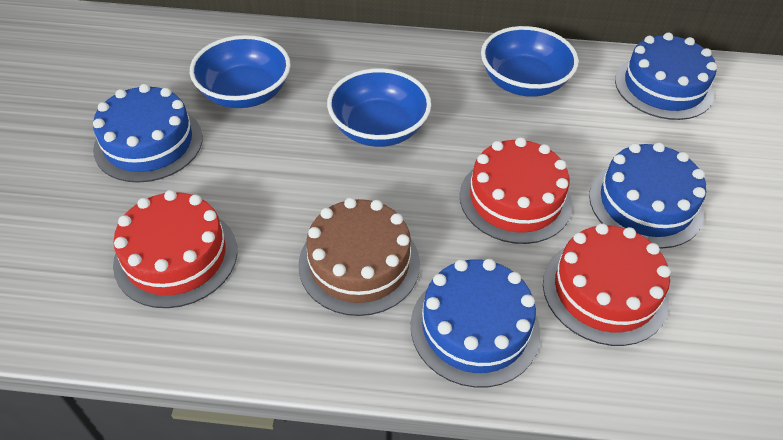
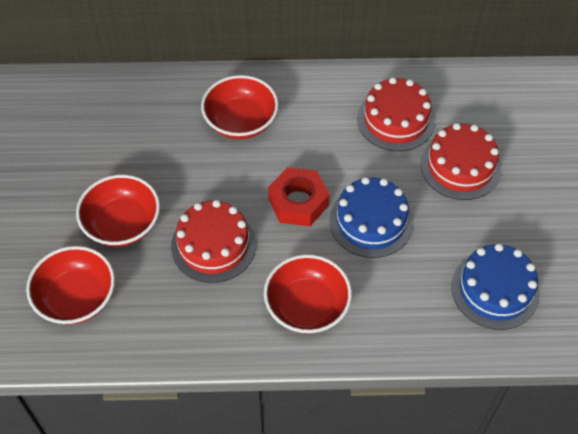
blue bowl: 3 -> 0
blue cake: 4 -> 2
brown cake: 1 -> 0
red bowl: 0 -> 4
red nut: 0 -> 1

